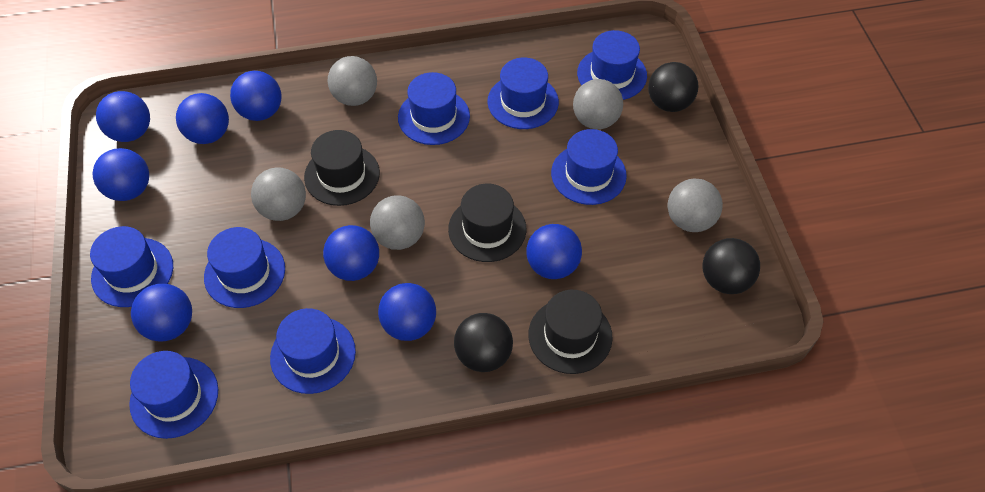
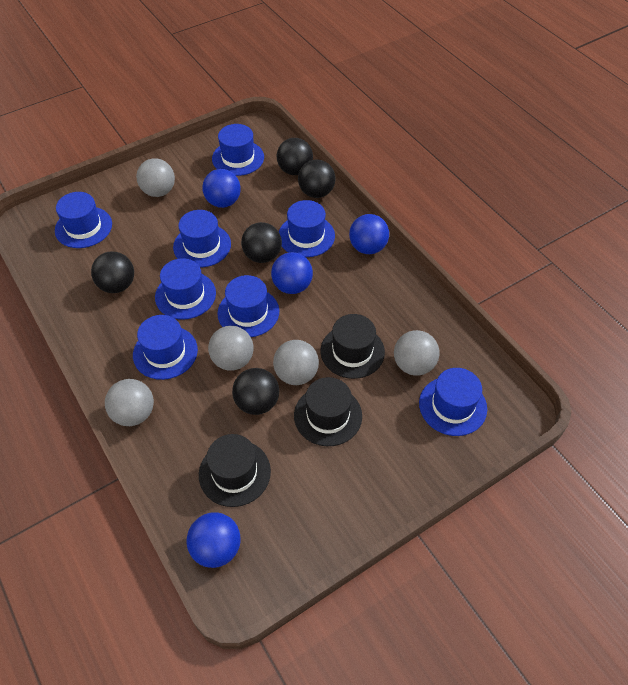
black ball: 3 -> 5
blue ball: 8 -> 4

